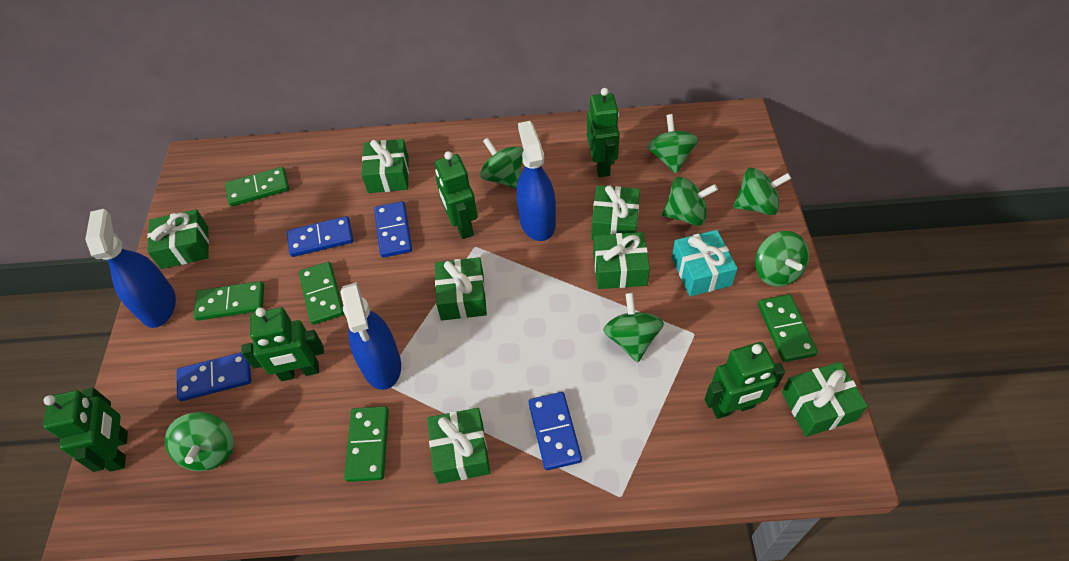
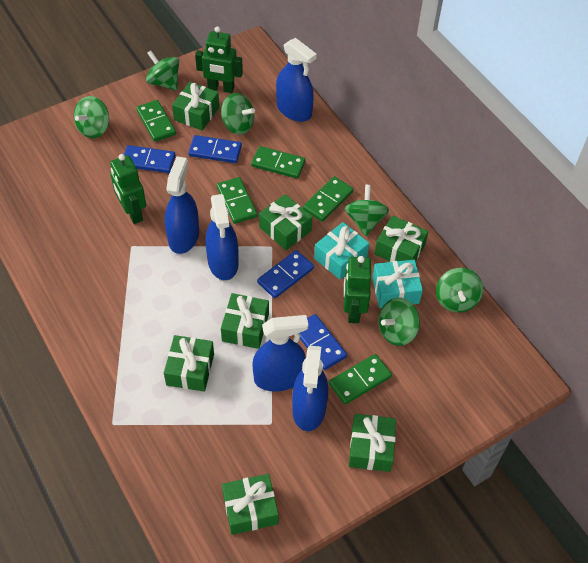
blue spray bottle: 3 -> 5
green robot: 5 -> 3
green spinning top: 7 -> 6
turquoise gift: 1 -> 2

